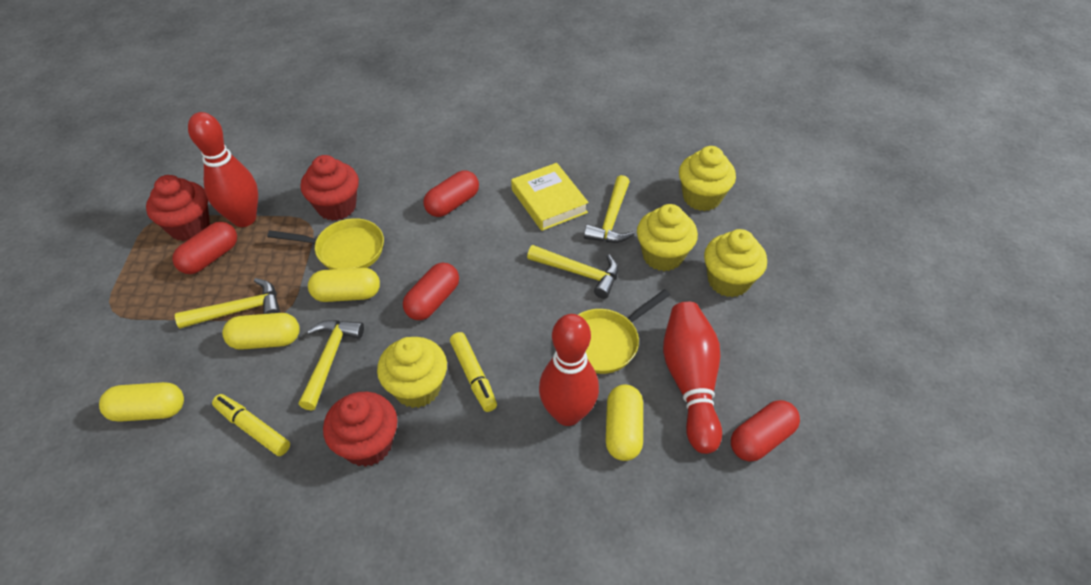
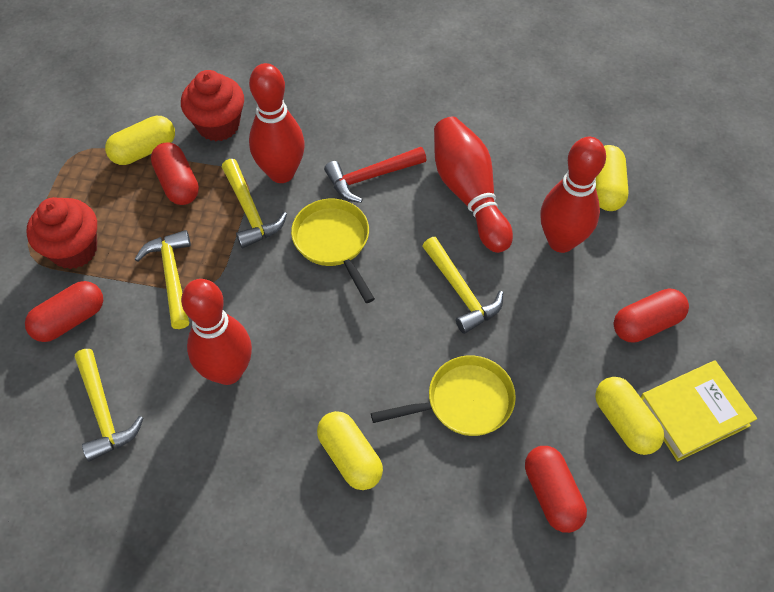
red bowling pin: 3 -> 4
red cupcake: 3 -> 2
red hammer: 0 -> 1
yellow cupcake: 4 -> 0
yellow marker: 2 -> 0

